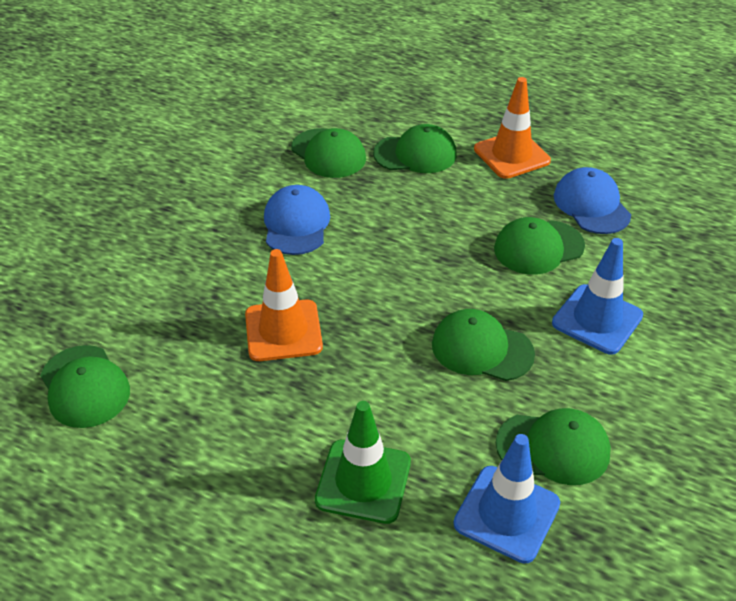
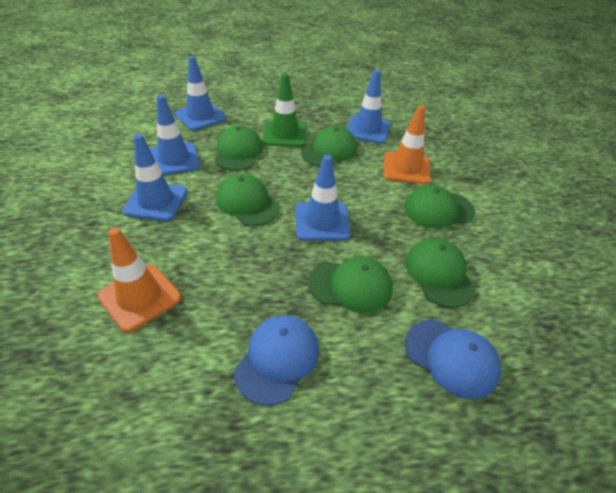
blue traffic cone: 2 -> 5

